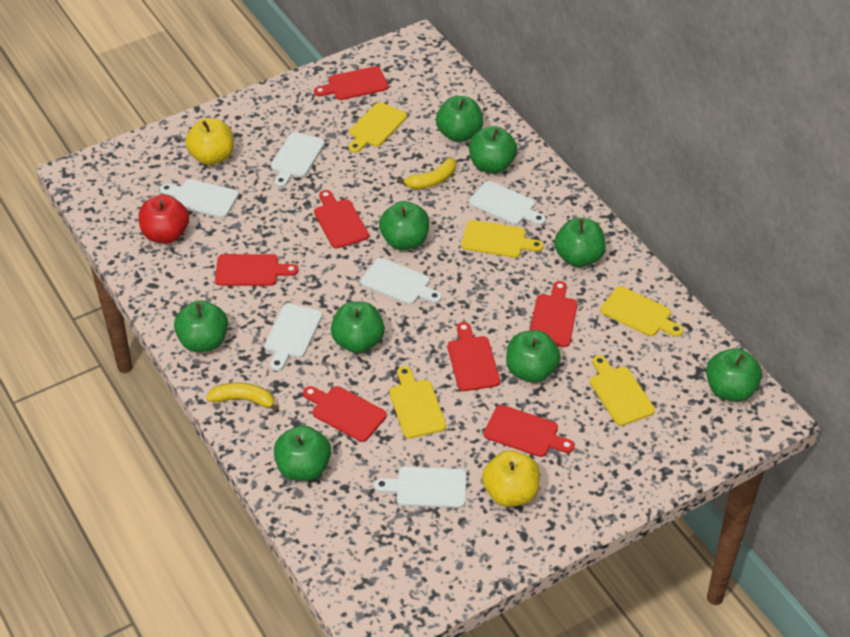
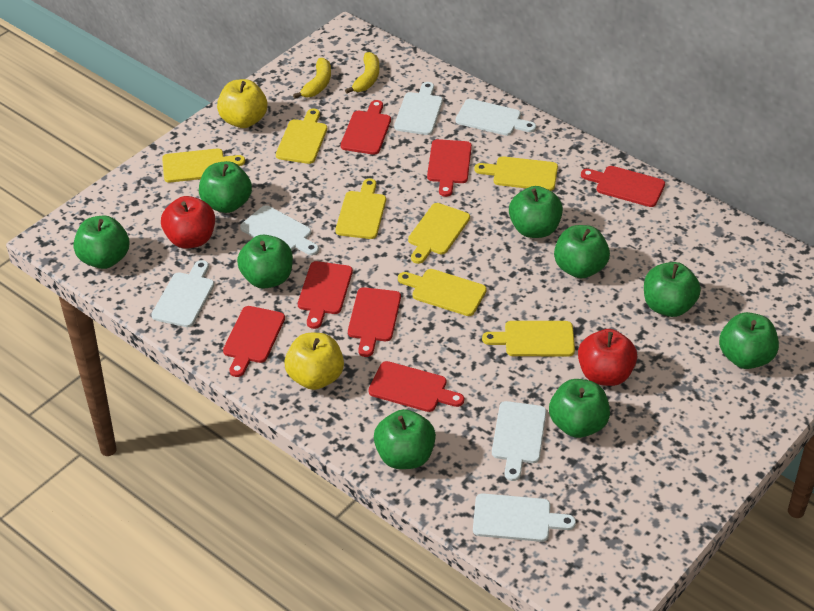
red apple: 1 -> 2
yellow cutting board: 5 -> 7

